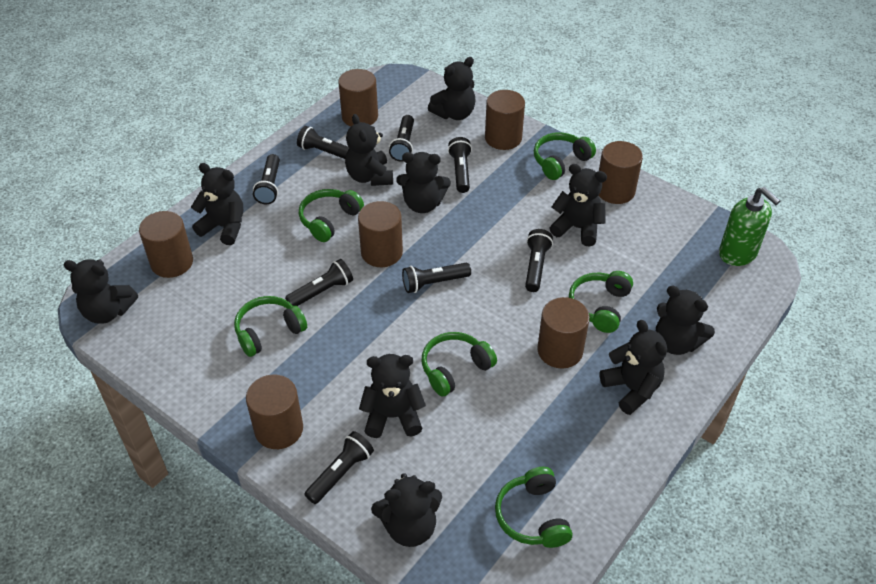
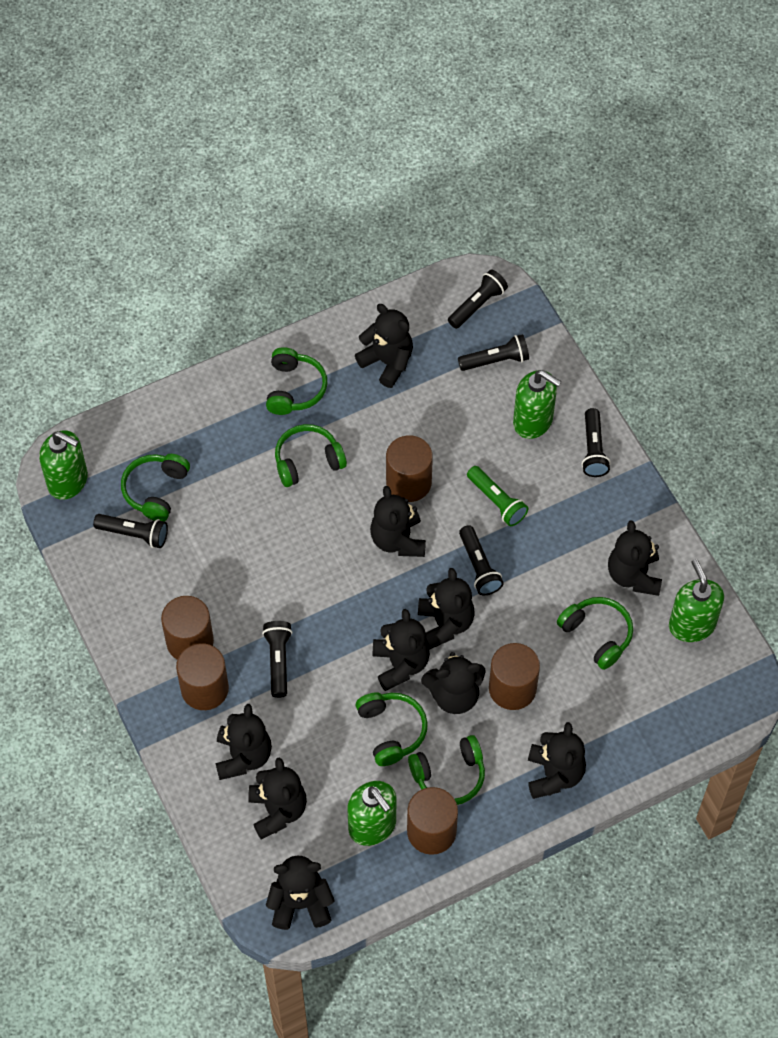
black flashlight: 8 -> 6
brown cylinder: 7 -> 5
green flashlight: 0 -> 1
green soap dispenser: 1 -> 4

